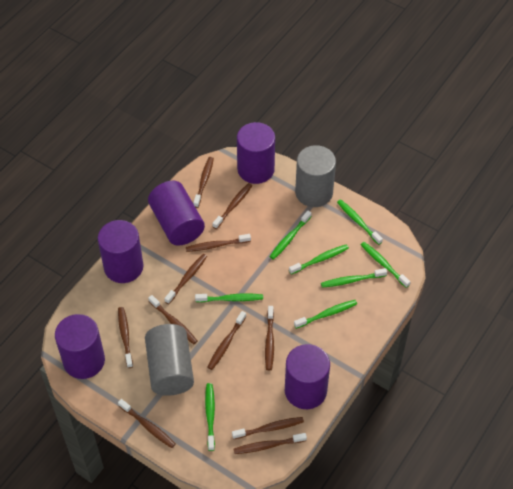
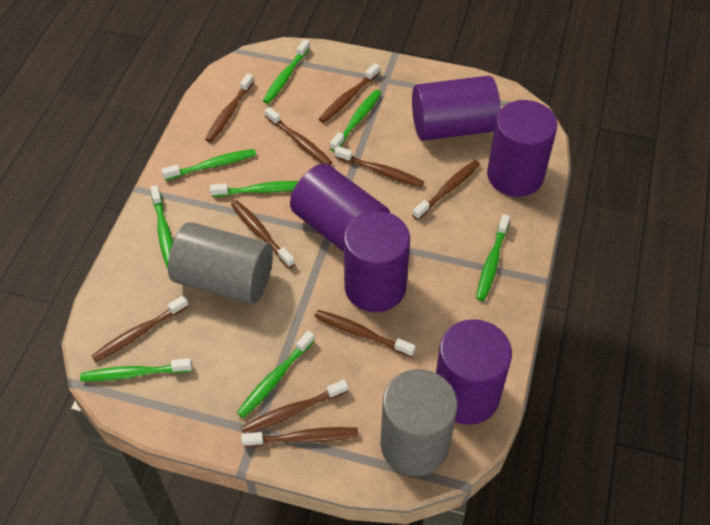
brown toothbrush: 11 -> 10

